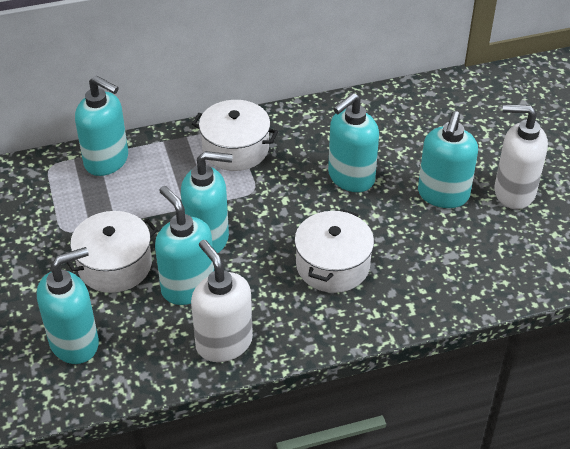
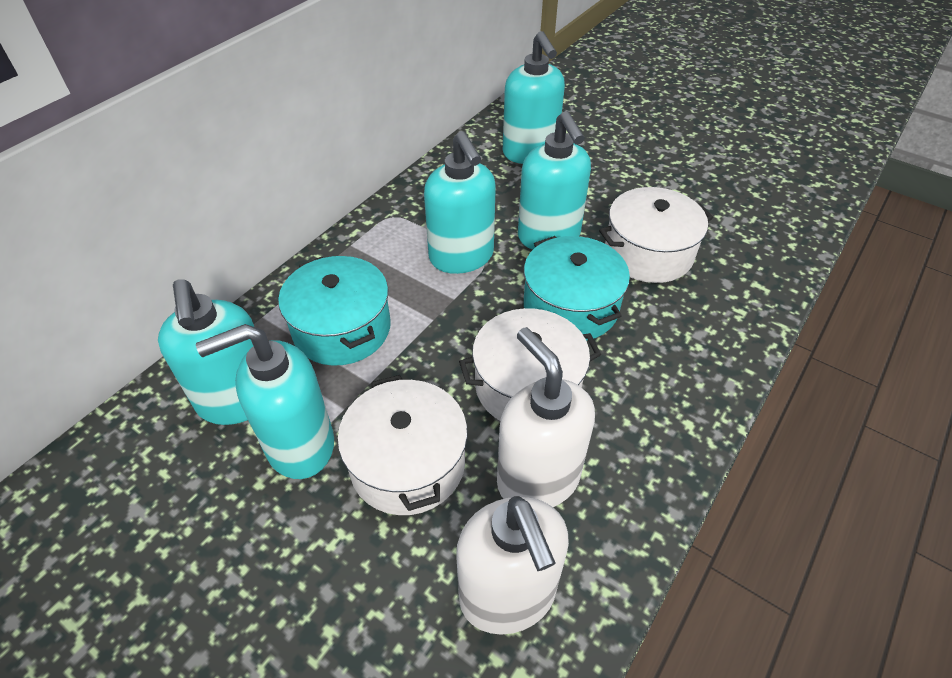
turquoise pot: 0 -> 2
turquoise soap dispenser: 6 -> 5

